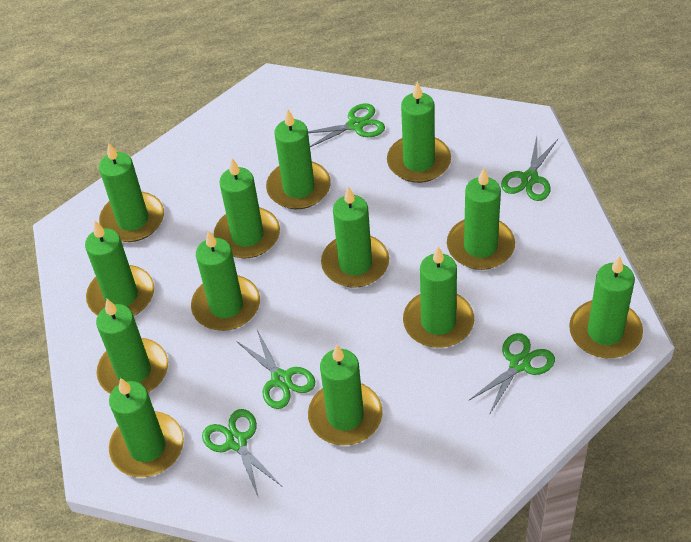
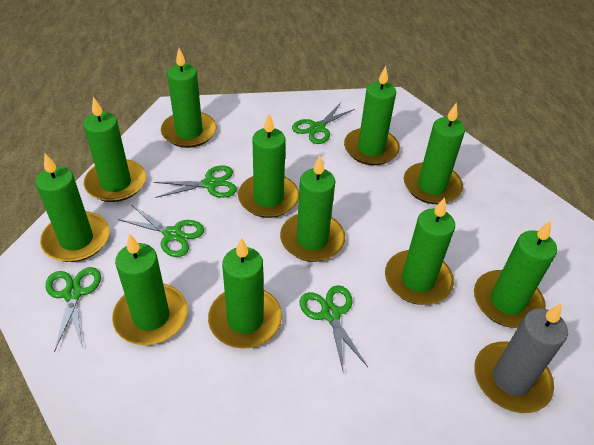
green candle: 13 -> 11
grey candle: 0 -> 1

